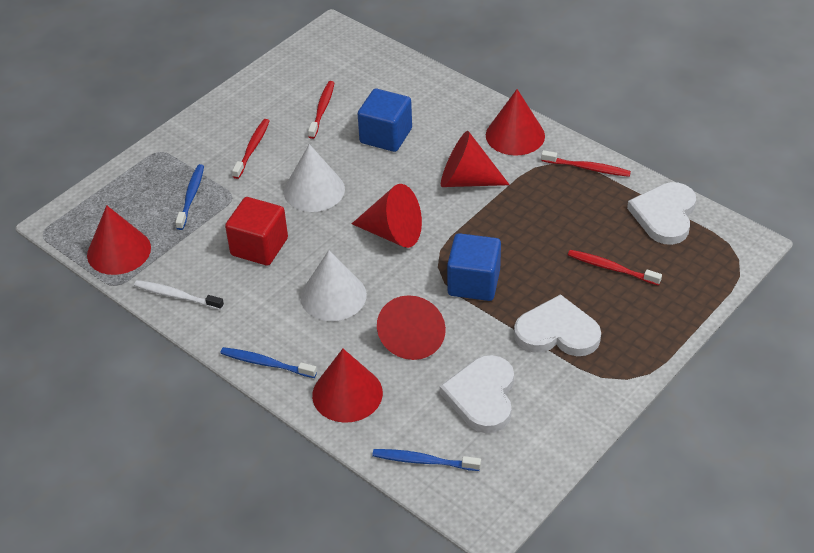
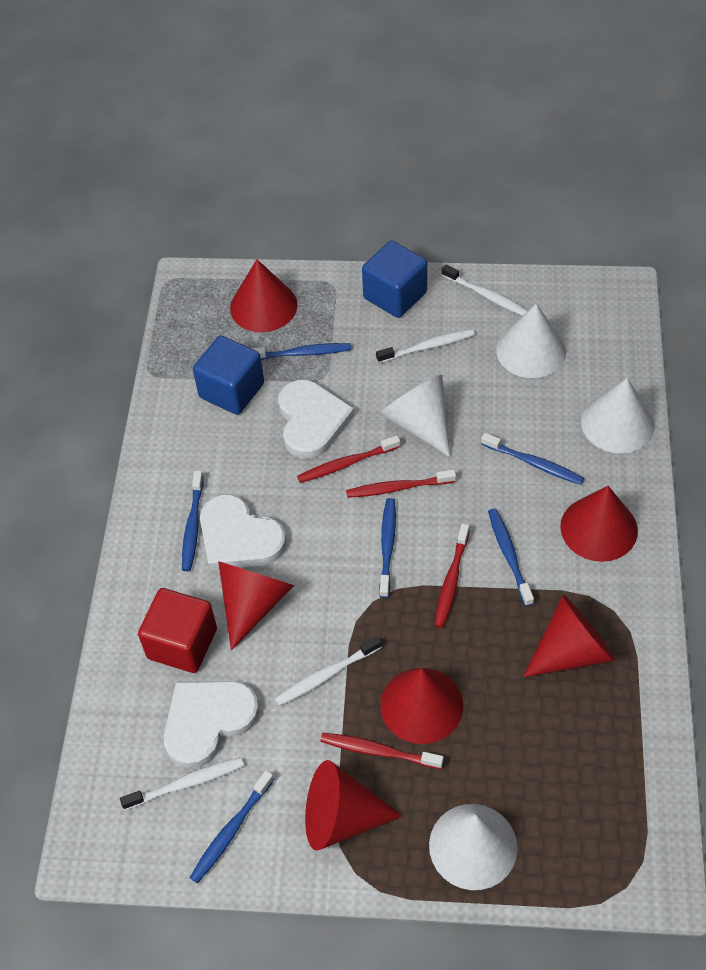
blue toothbrush: 3 -> 6
white cone: 2 -> 4
white toothbrush: 1 -> 4

